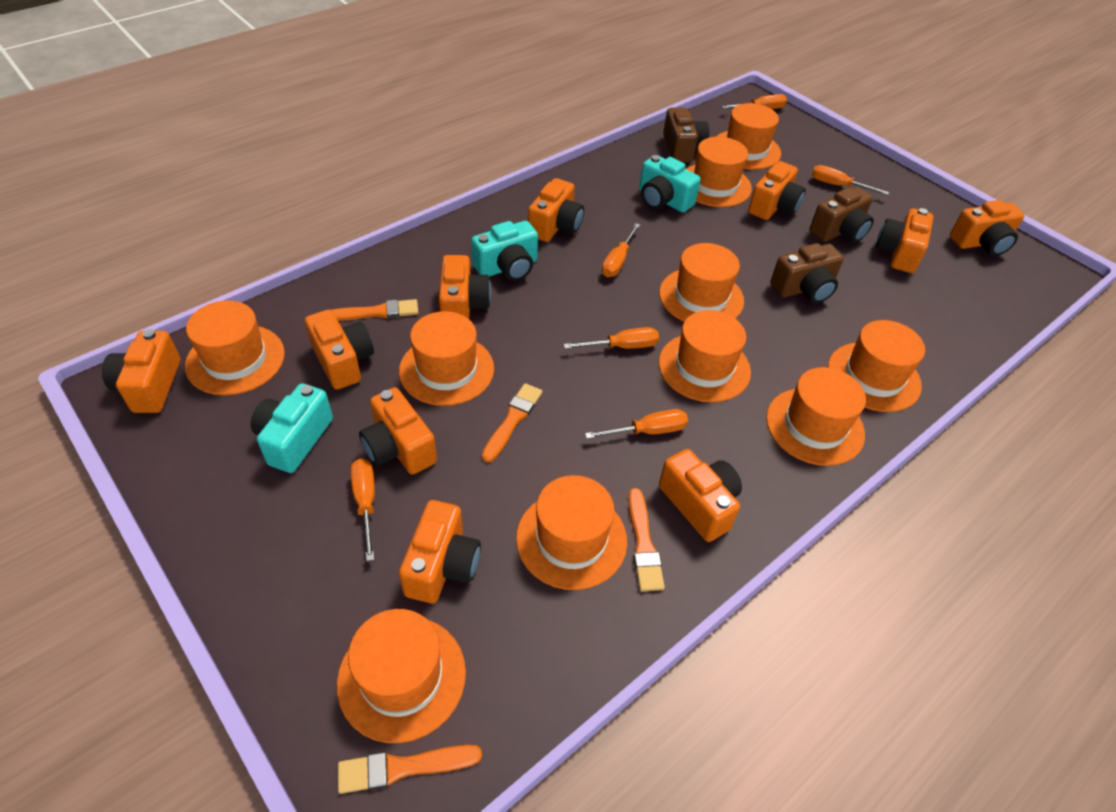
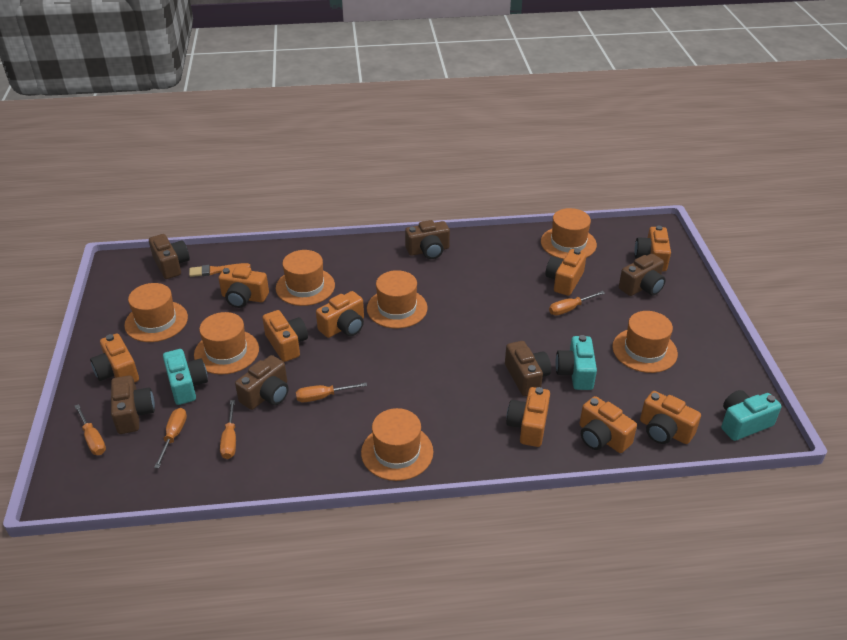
brown camera: 3 -> 6
orange brush: 4 -> 1
orange camera: 10 -> 9
orange hat: 10 -> 7
orange screwdriver: 6 -> 5

